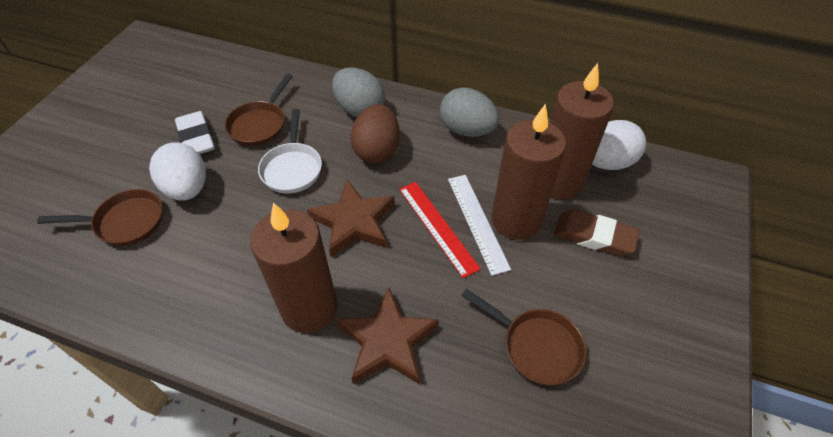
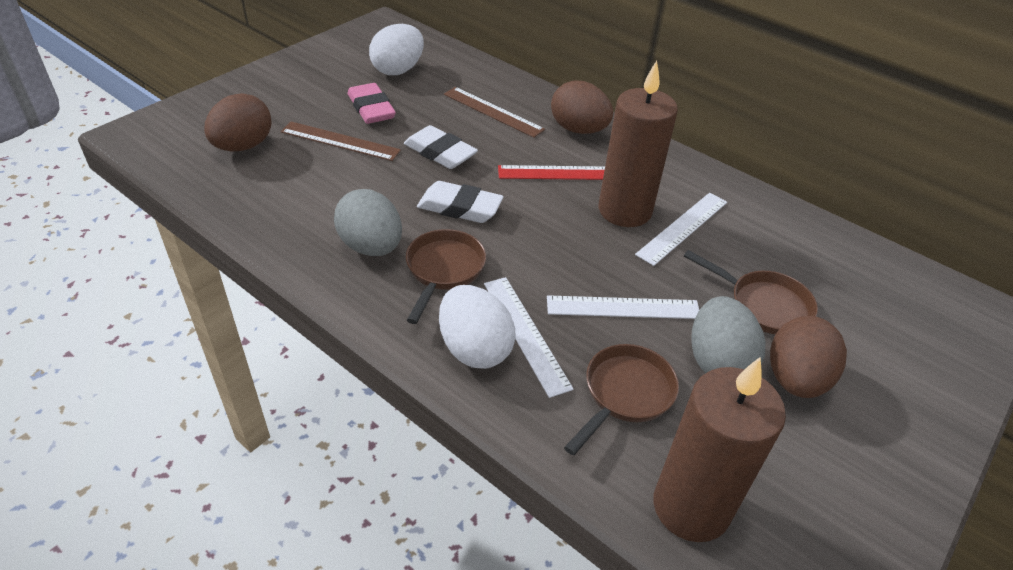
brown candle: 3 -> 2
brown egg: 1 -> 3
brown eraser: 1 -> 0
brown ruler: 0 -> 2
brown star: 2 -> 0
pink eraser: 0 -> 1
white eraser: 1 -> 2
white pan: 1 -> 0
white ruler: 1 -> 3

